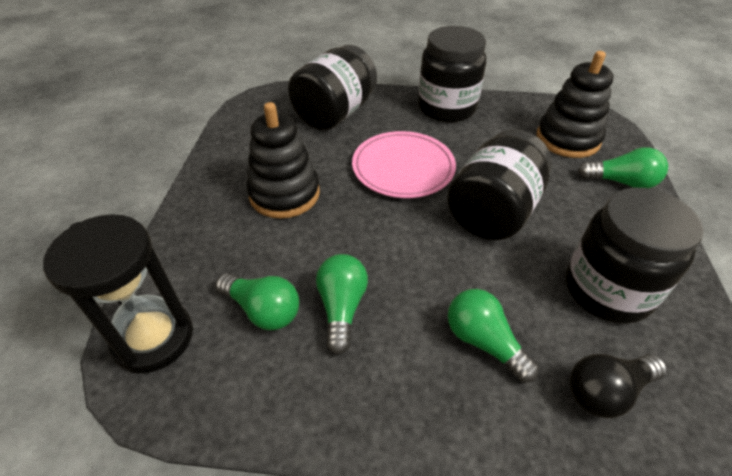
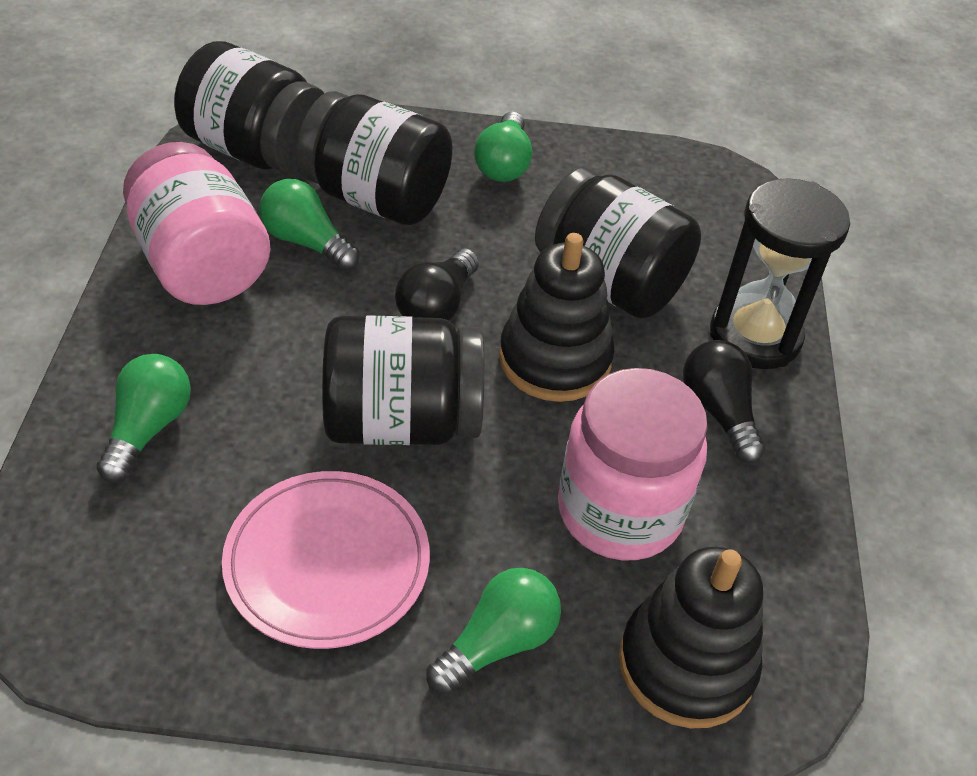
black light bulb: 1 -> 2
pink jar: 0 -> 2

